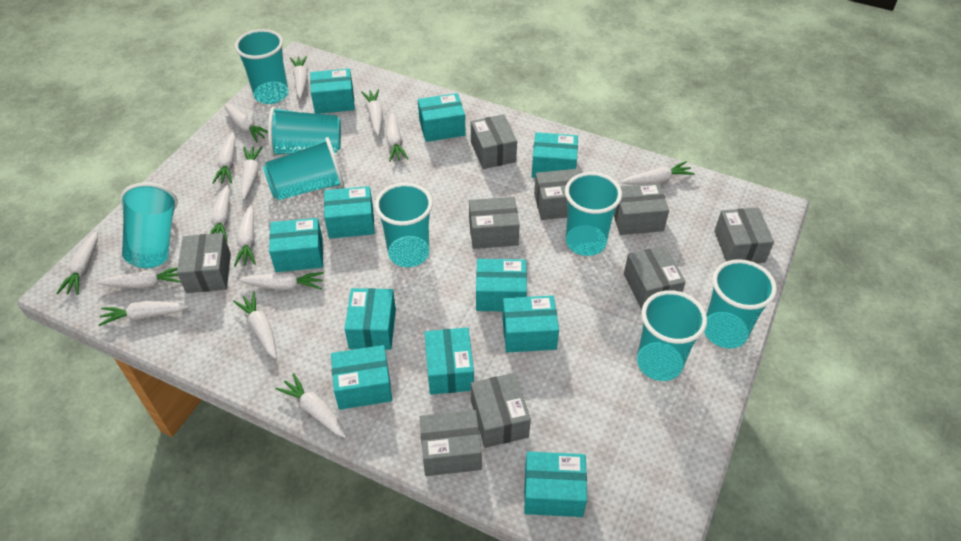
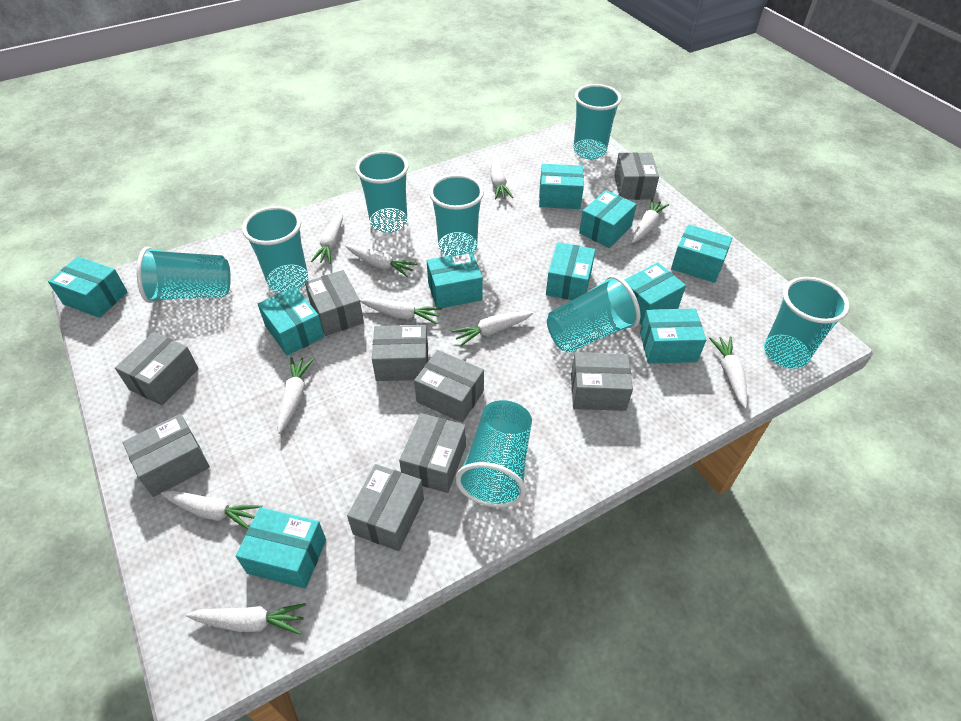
turquoise box: 11 -> 10
white carrot: 15 -> 10

